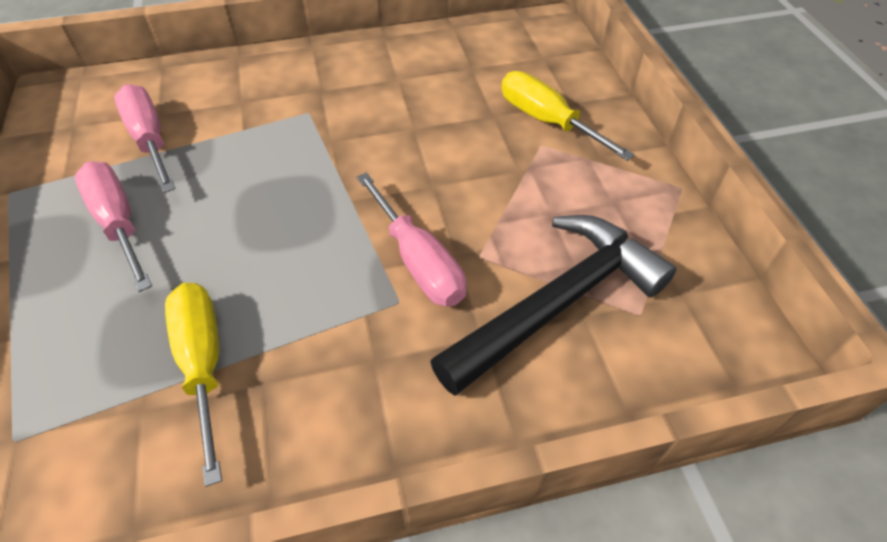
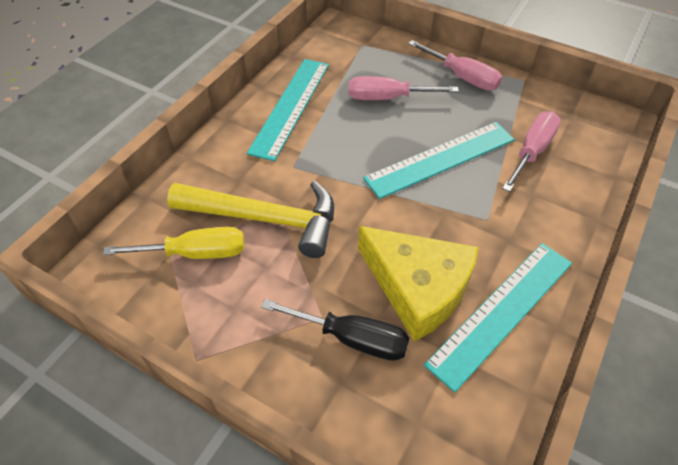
black hammer: 1 -> 0
black screwdriver: 0 -> 1
turquoise ruler: 0 -> 3
yellow cheese: 0 -> 1
yellow hammer: 0 -> 1
yellow screwdriver: 2 -> 1

